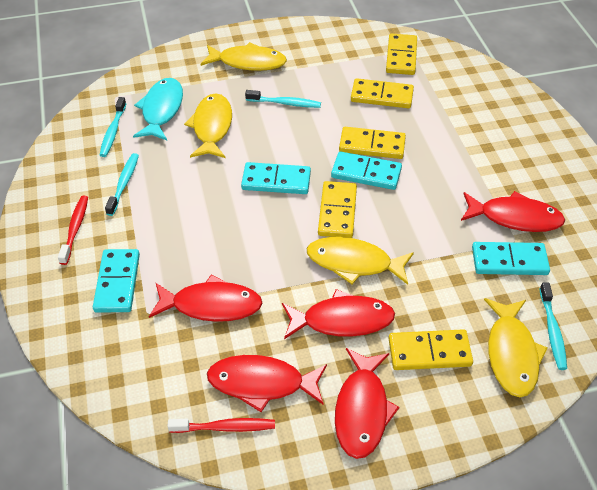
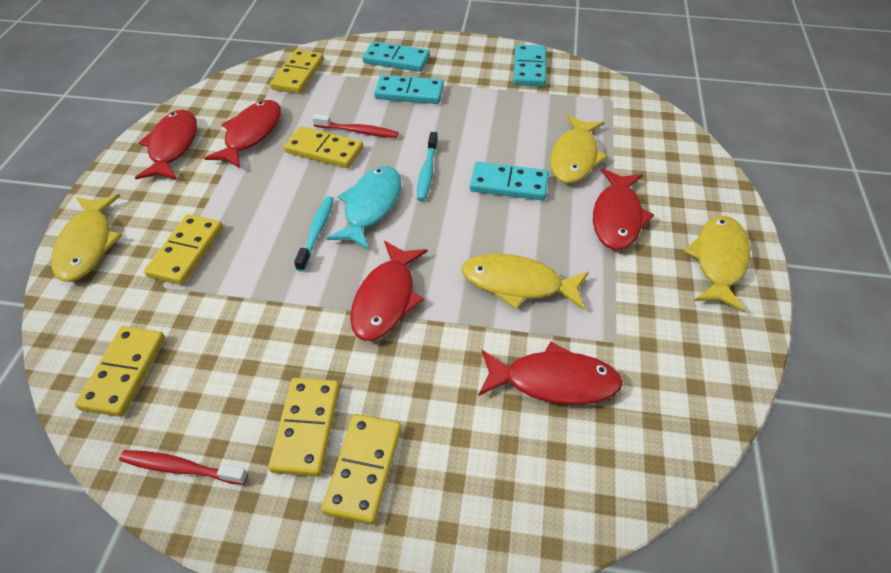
turquoise toothbrush: 4 -> 2
yellow domino: 5 -> 6

